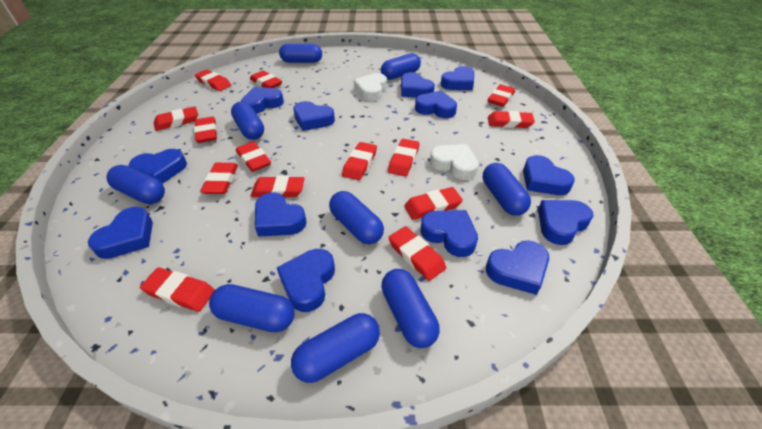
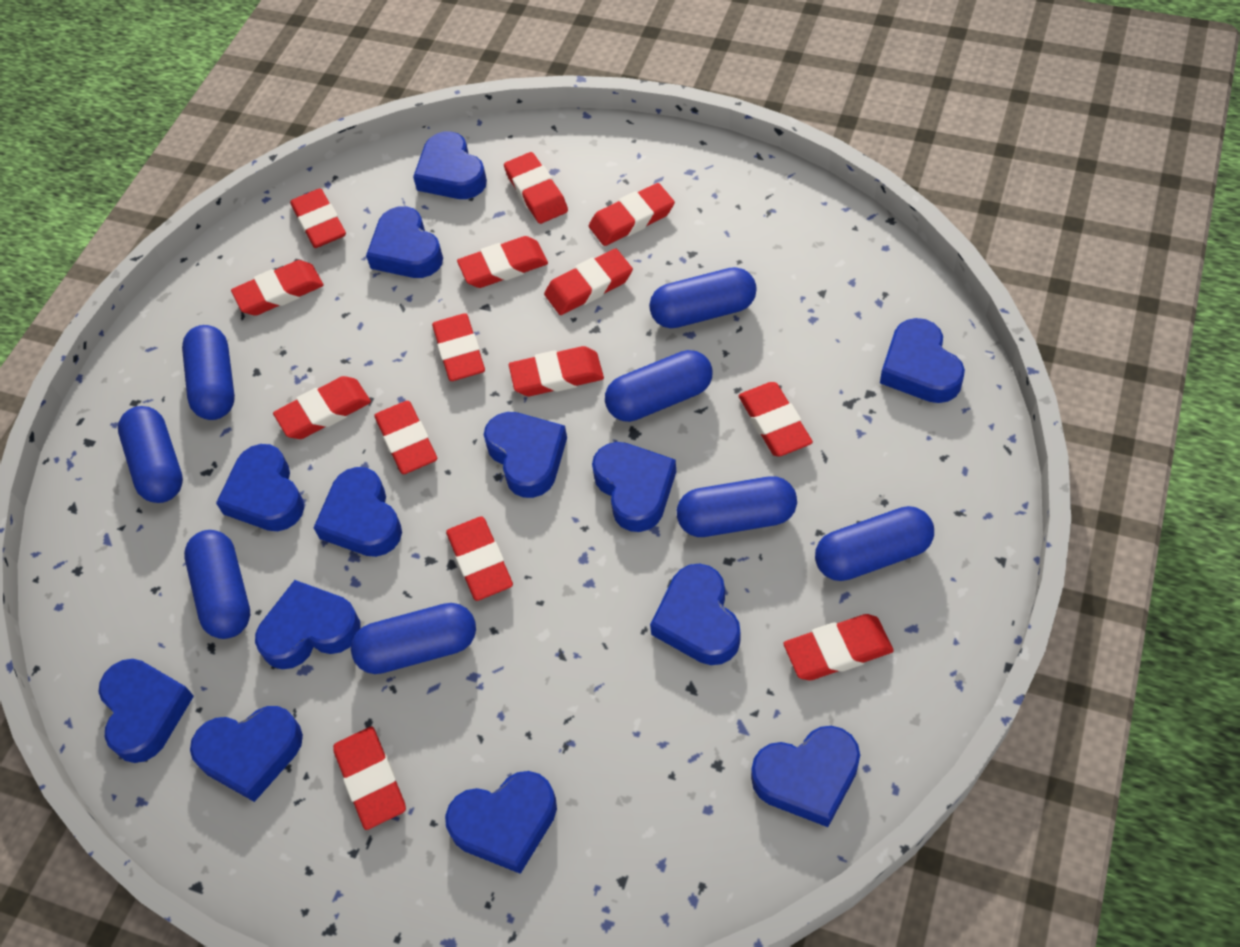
blue capsule: 9 -> 8
white heart: 2 -> 0

